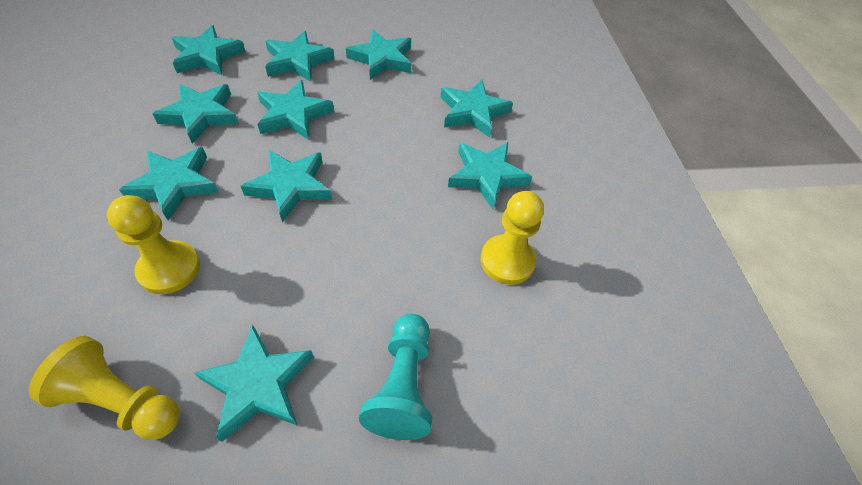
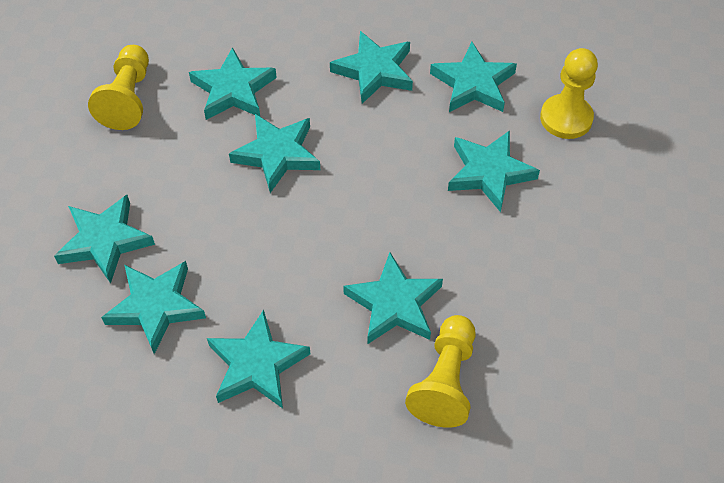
turquoise pawn: 1 -> 0
turquoise star: 10 -> 9

